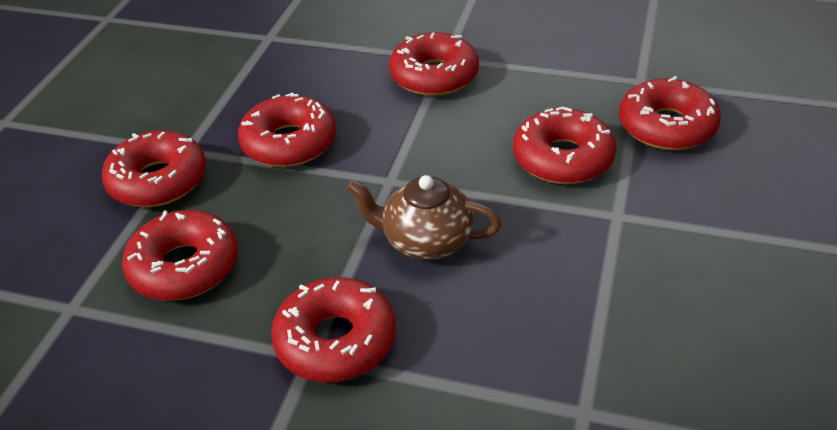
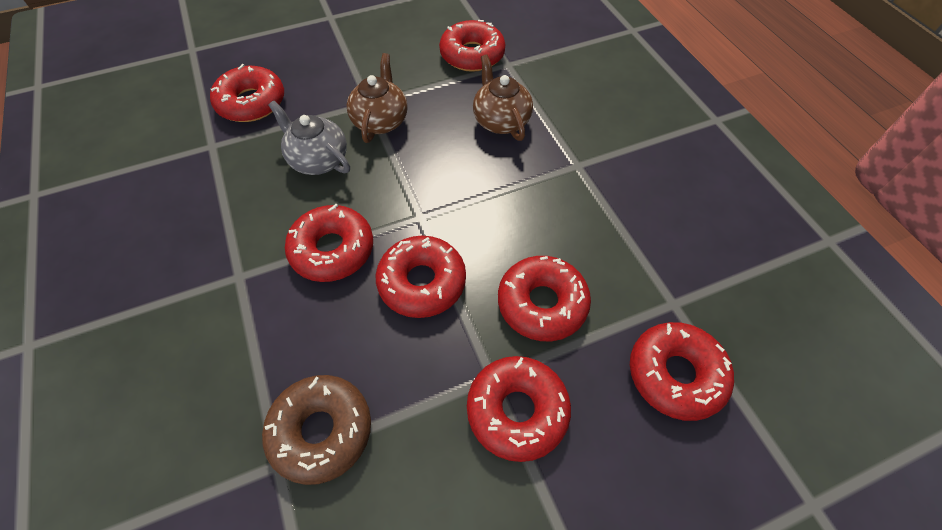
brown donut: 0 -> 1
brown teapot: 1 -> 2
grey teapot: 0 -> 1

